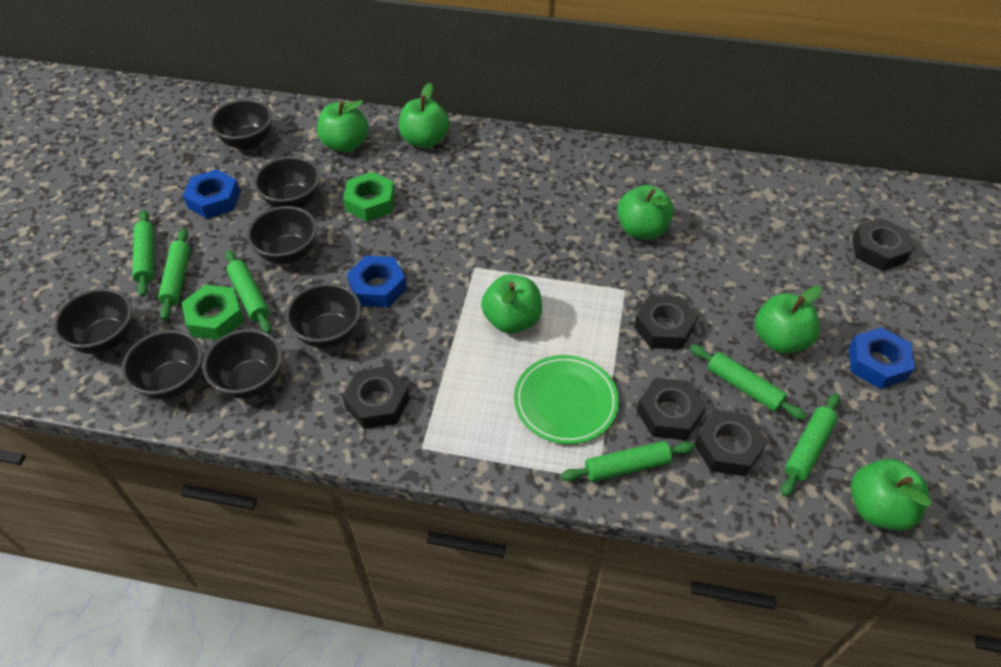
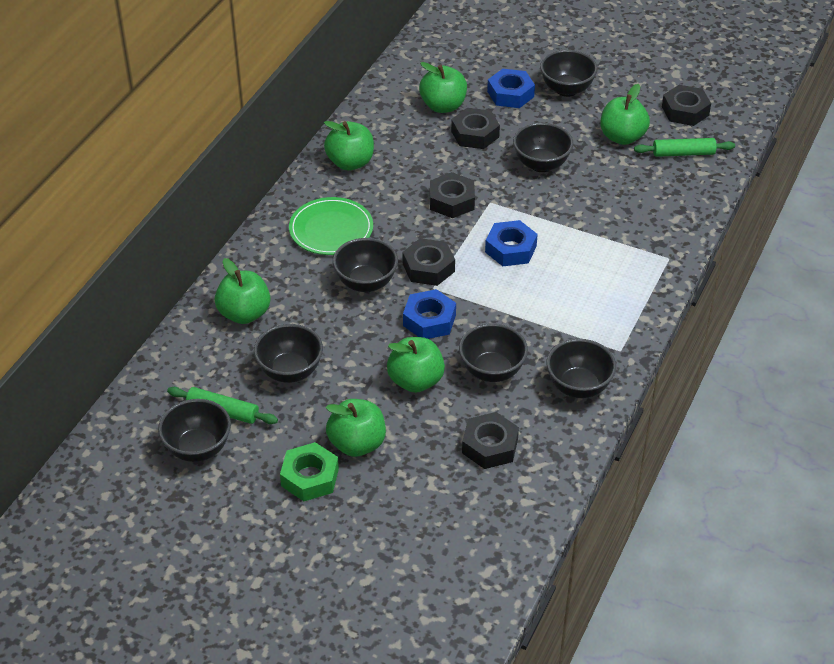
green nut: 2 -> 1
green rolling pin: 6 -> 2

